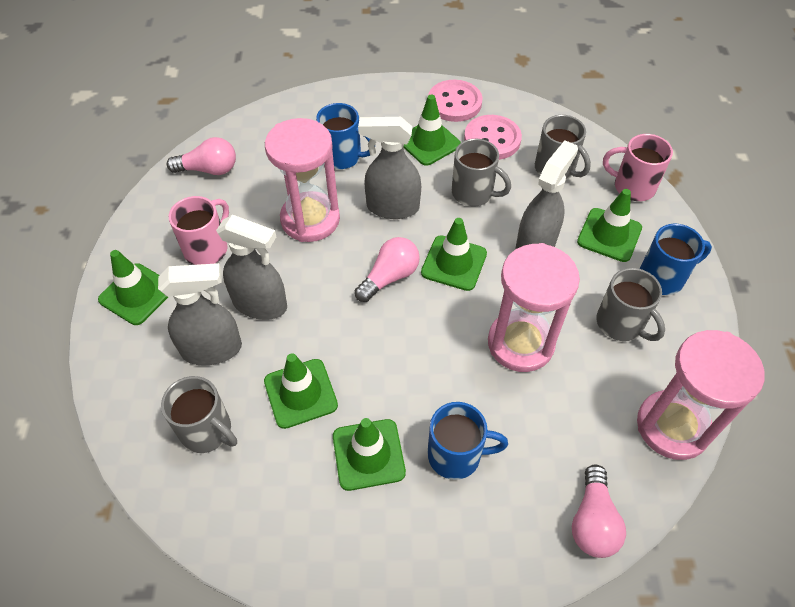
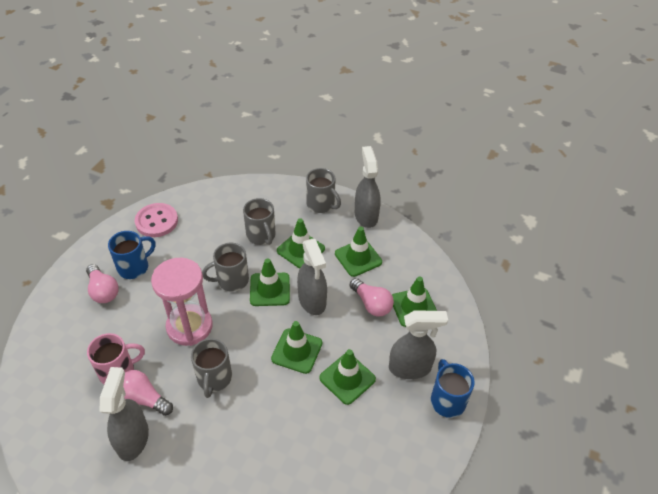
blue mug: 3 -> 2
pink button: 2 -> 1
pink hourglass: 3 -> 1
pink mug: 2 -> 1

